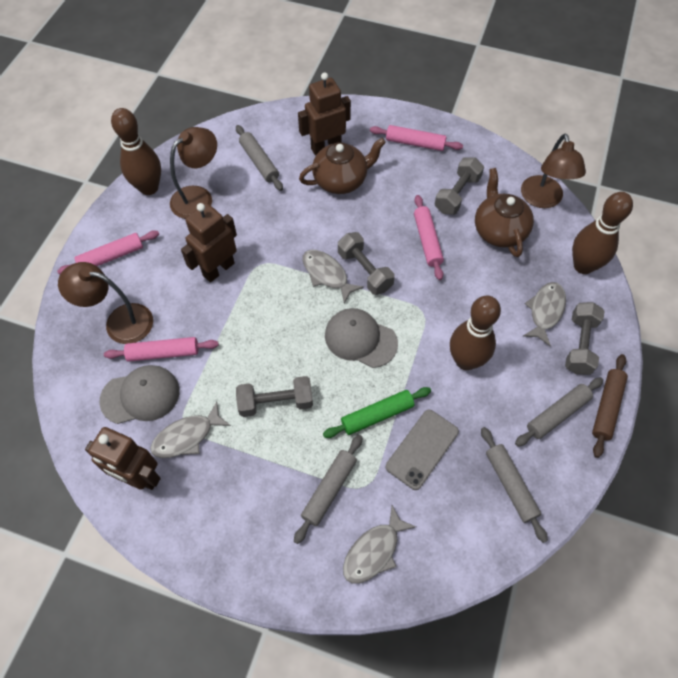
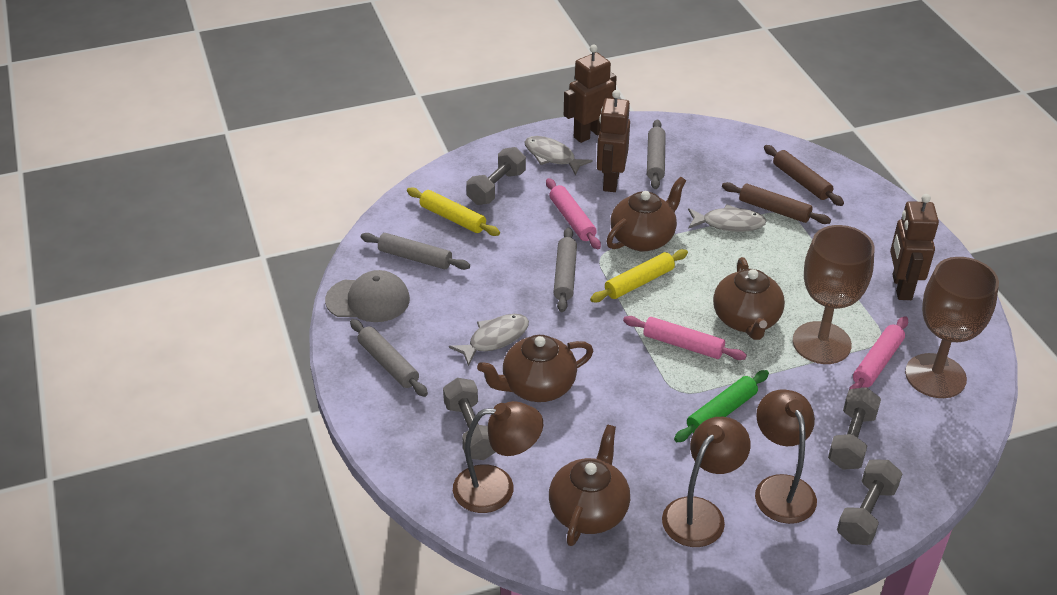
brown bowling pin: 3 -> 0
brown goblet: 0 -> 2
brown rolling pin: 1 -> 2
brown teapot: 2 -> 4
grey cap: 2 -> 1
grey fish: 4 -> 3
grey phone: 1 -> 0
pink rolling pin: 4 -> 3
yellow rolling pin: 0 -> 2

